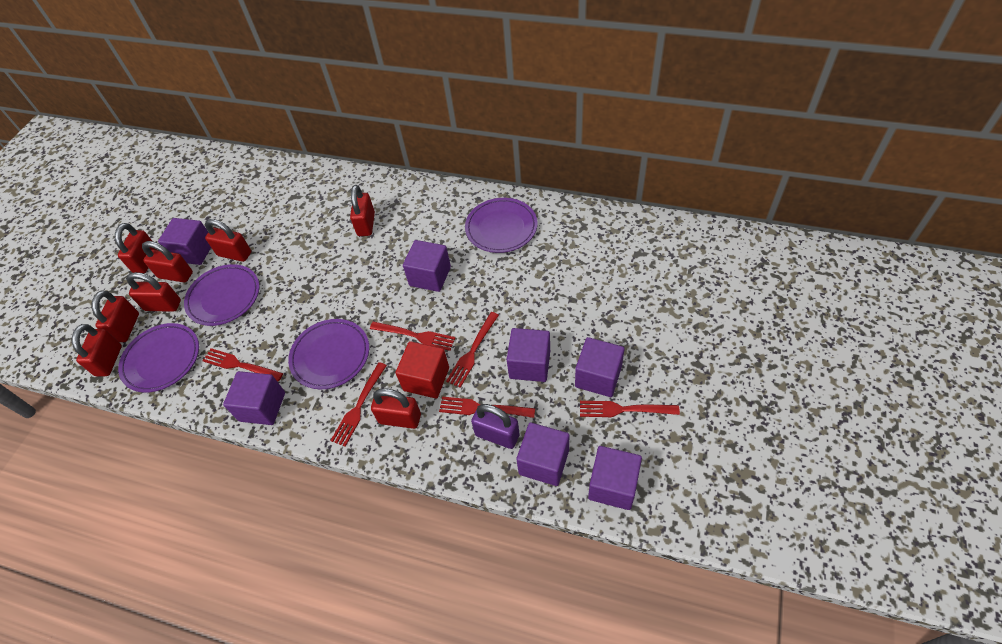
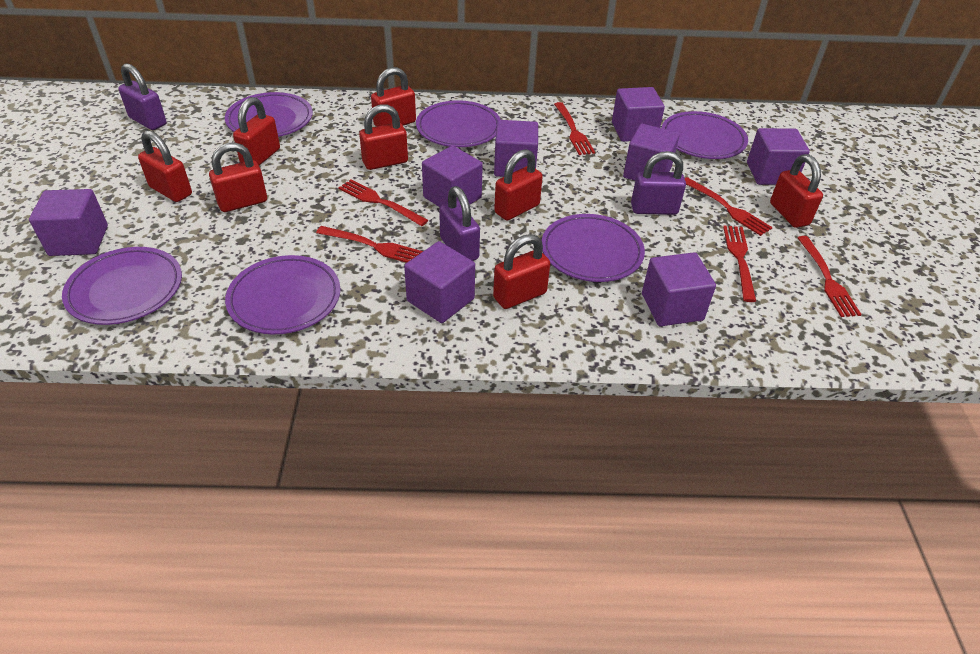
purple cube: 7 -> 8
purple padlock: 1 -> 3
purple plate: 4 -> 6
red cube: 1 -> 0

